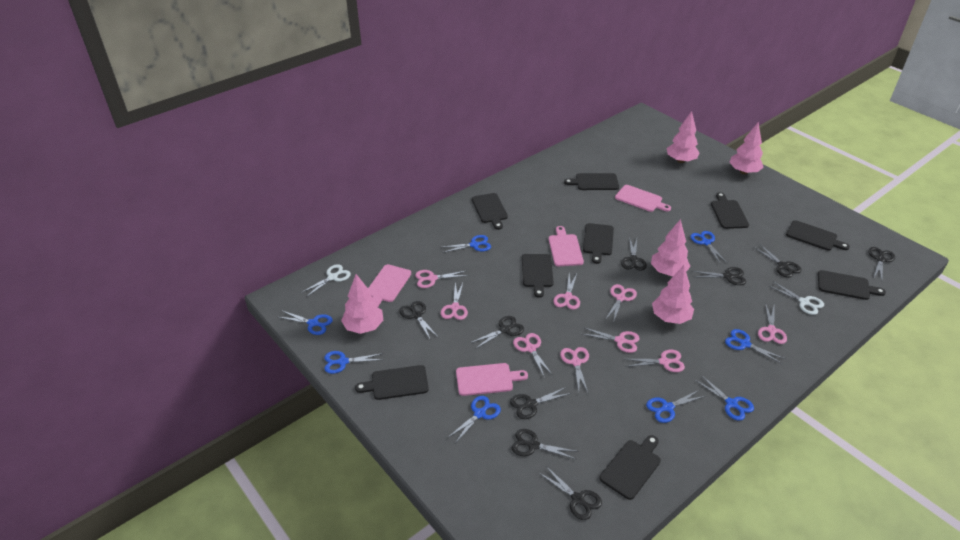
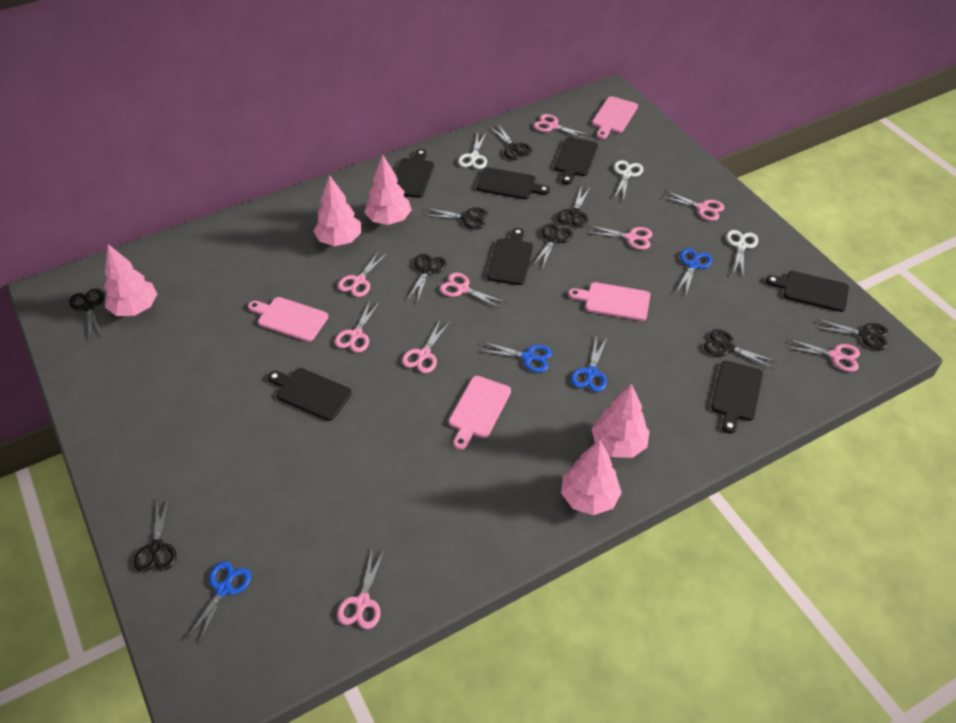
black cutting board: 9 -> 7
blue scissors: 8 -> 4
white scissors: 2 -> 3

